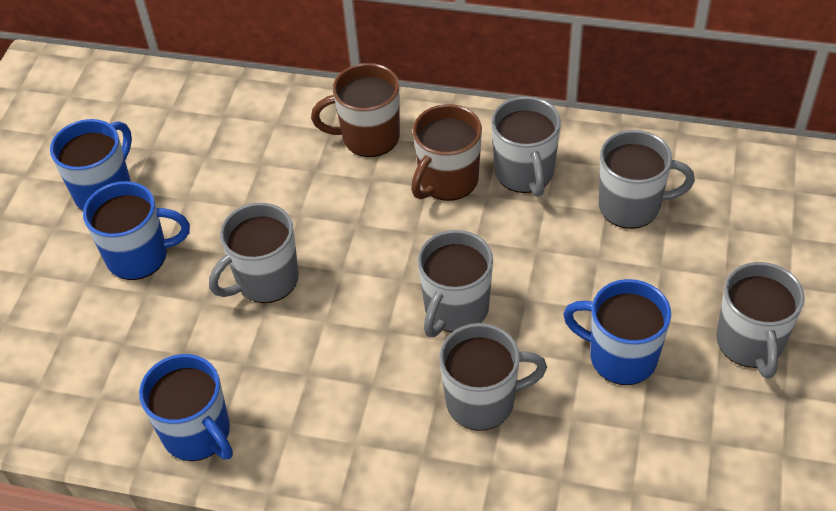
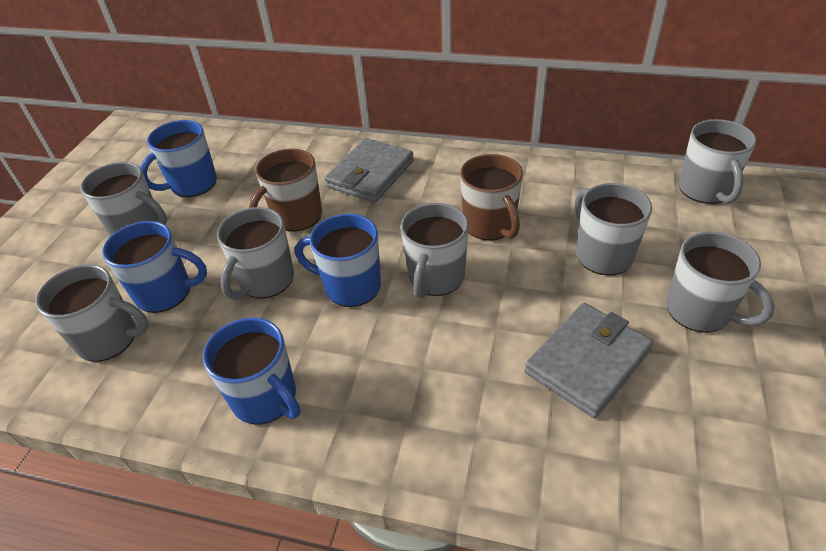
grey mug: 6 -> 7
grey wallet: 0 -> 2

